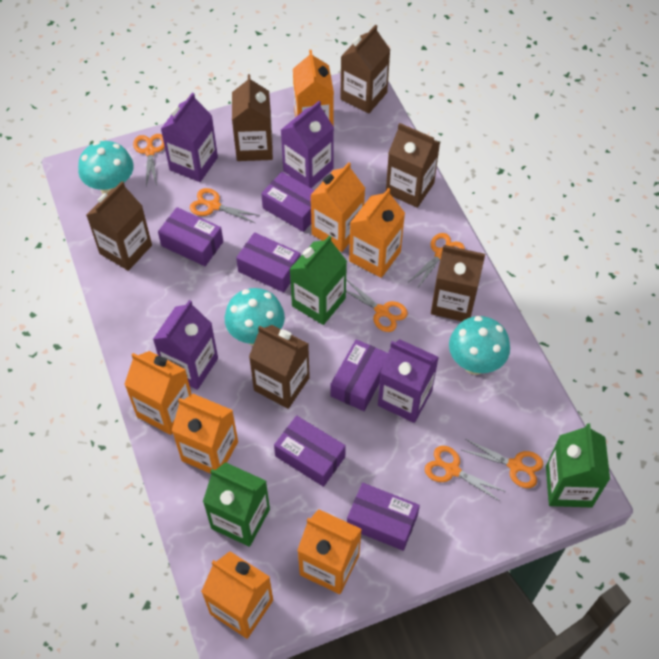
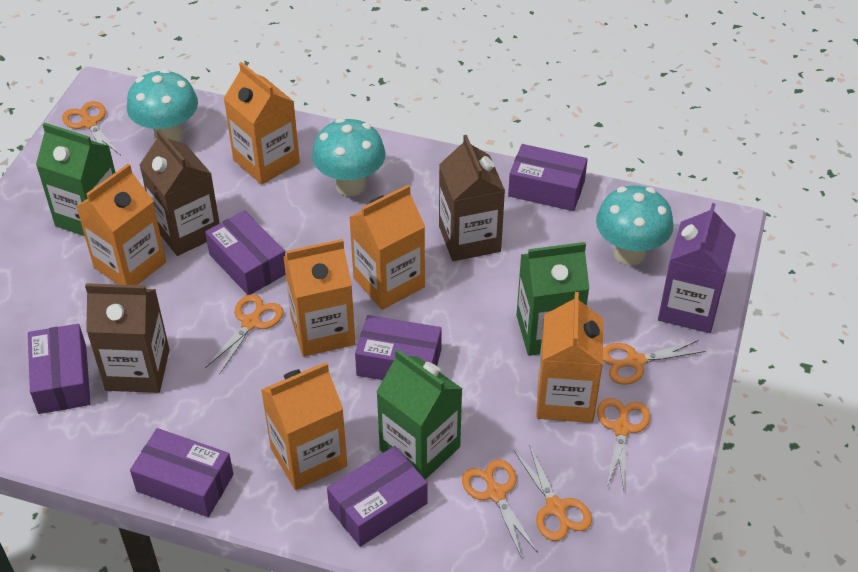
brown carton: 6 -> 3
orange carton: 7 -> 6
purple carton: 4 -> 1

